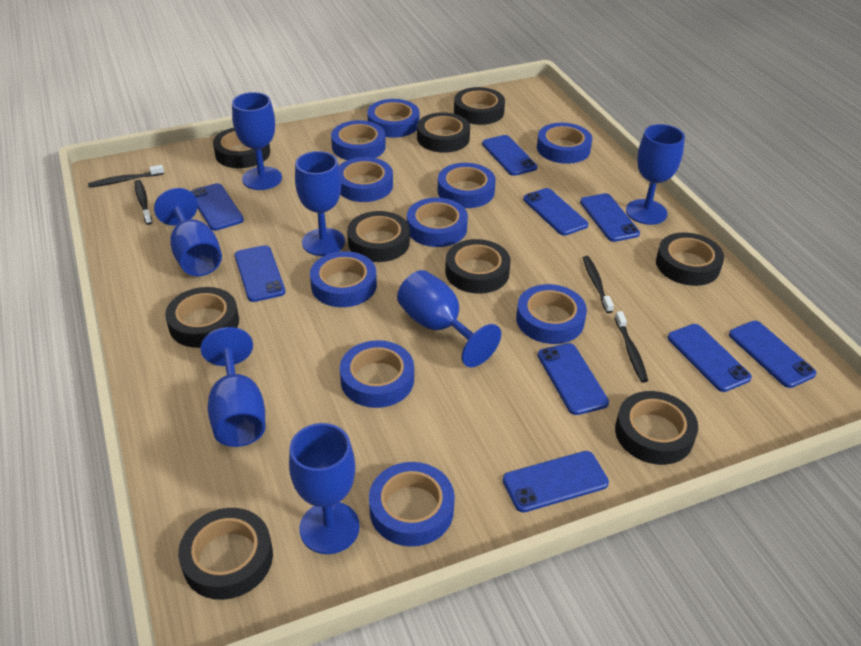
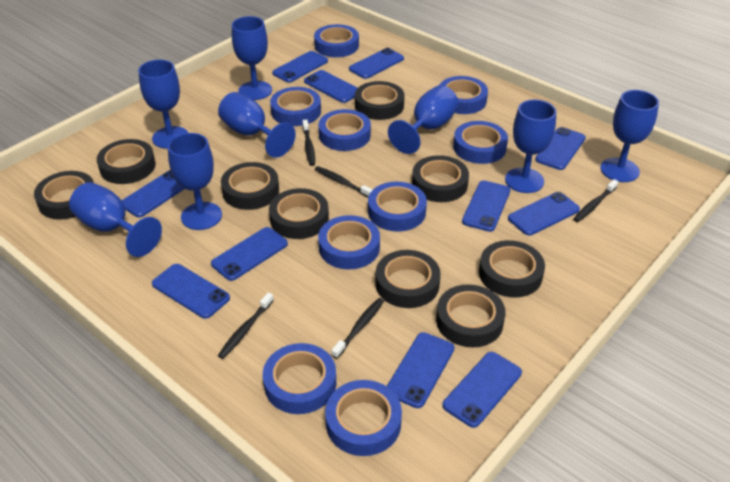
black toothbrush: 4 -> 5
blue goblet: 7 -> 8
blue phone: 9 -> 11
blue tape: 10 -> 9

